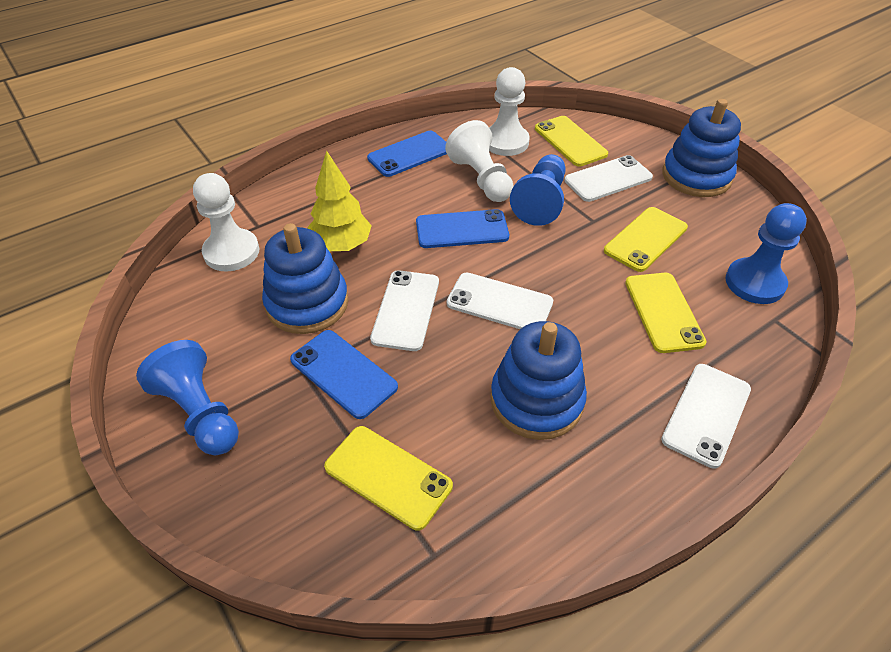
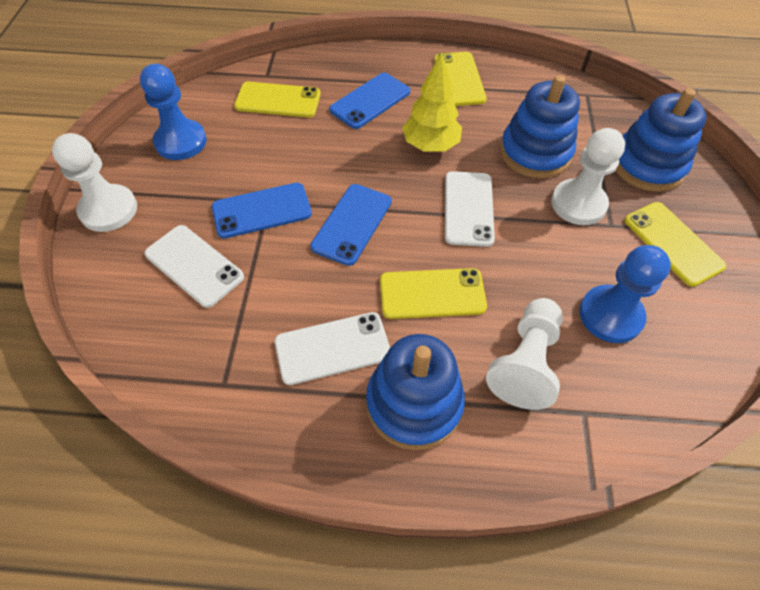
blue pawn: 3 -> 2
white phone: 4 -> 3

